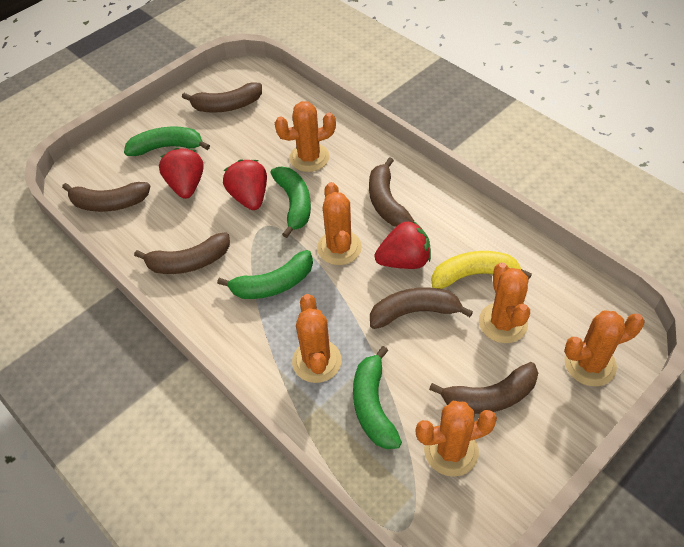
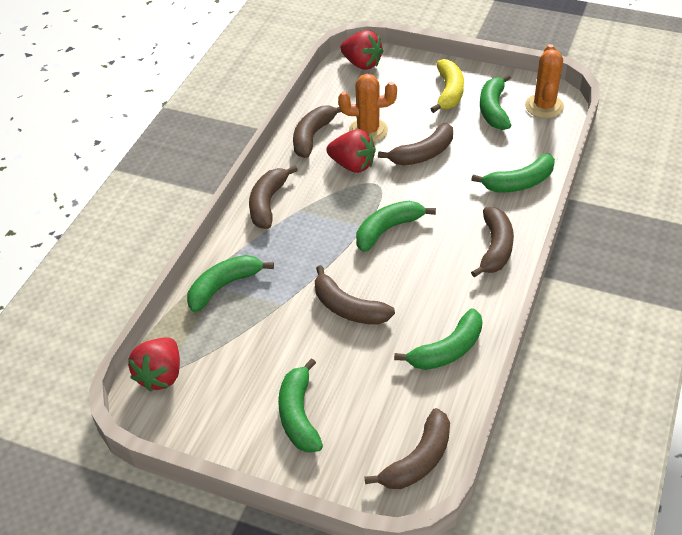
green banana: 4 -> 6
orange cactus: 6 -> 2

